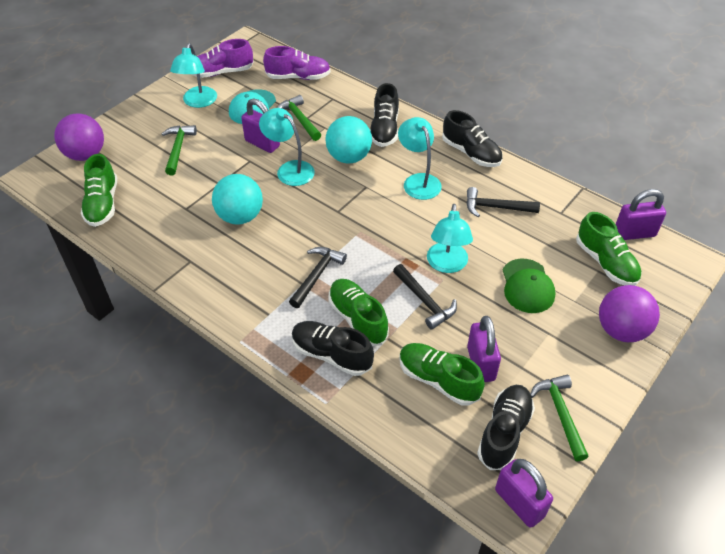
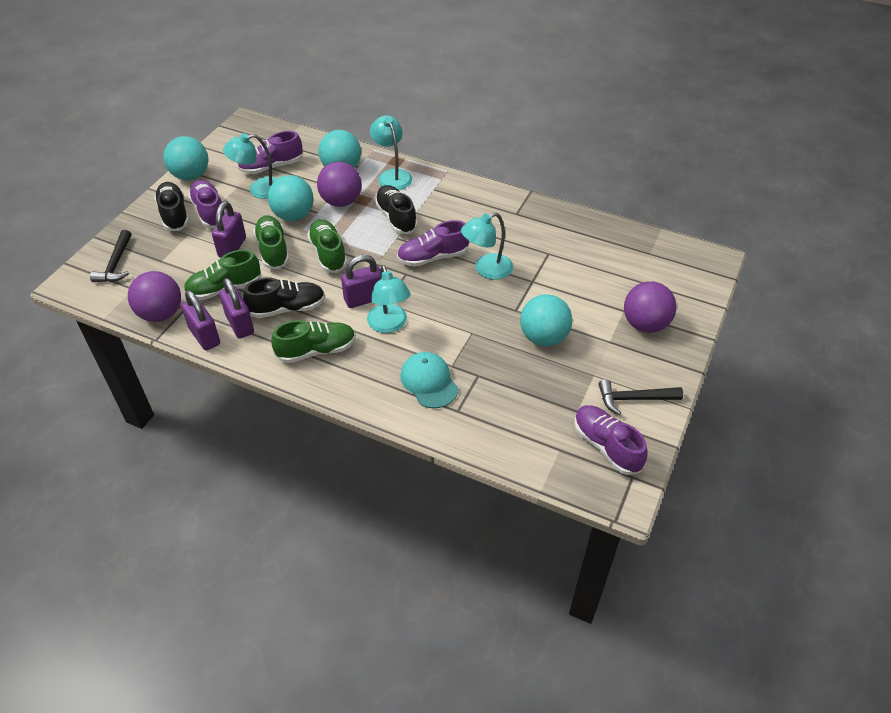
black hammer: 3 -> 2
black shoe: 4 -> 3
green cap: 1 -> 0
green hammer: 3 -> 0
purple ball: 2 -> 3
purple shoe: 2 -> 4
turquoise ball: 2 -> 4

